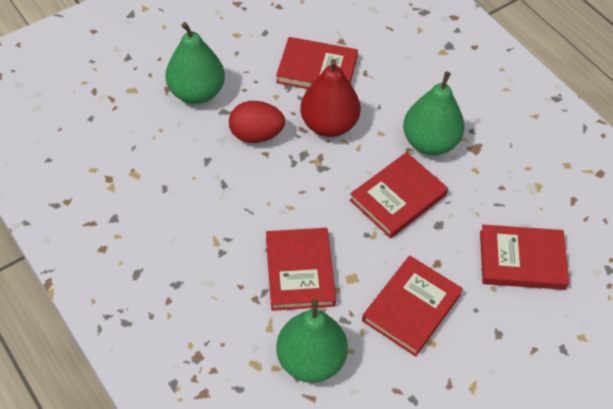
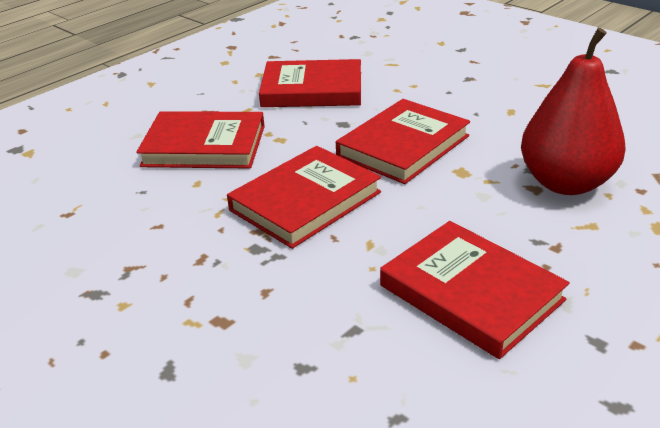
green pear: 3 -> 0
red egg: 1 -> 0

